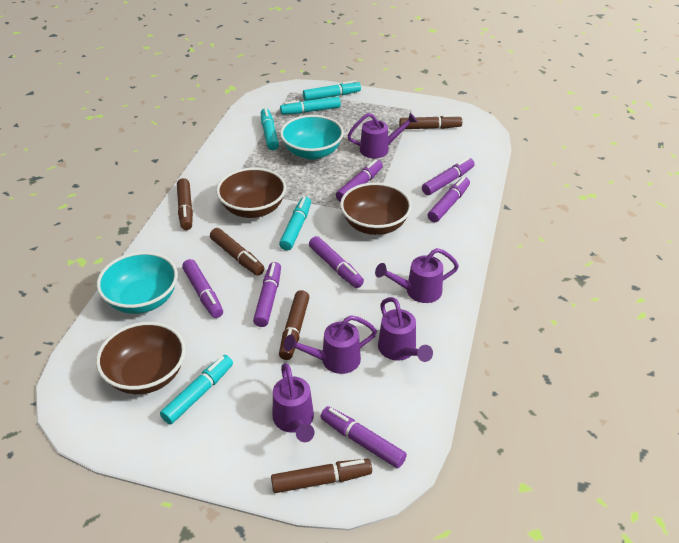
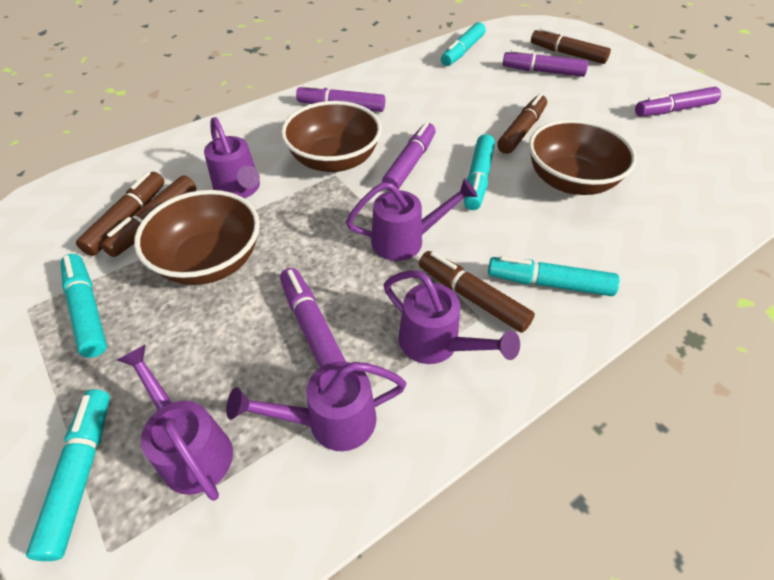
purple marker: 7 -> 5
turquoise bowl: 2 -> 0

